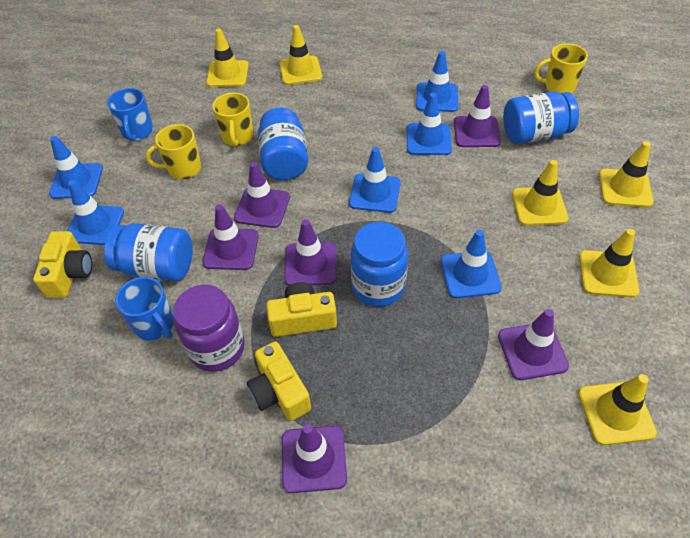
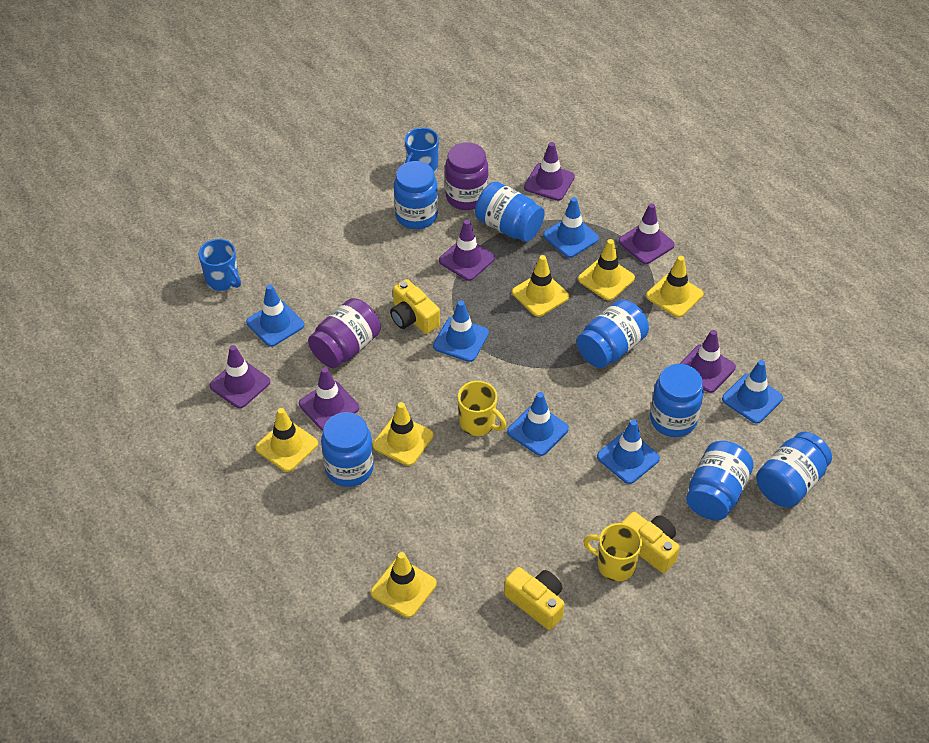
blue jar: 4 -> 7
purple jar: 1 -> 2
yellow mug: 3 -> 2

